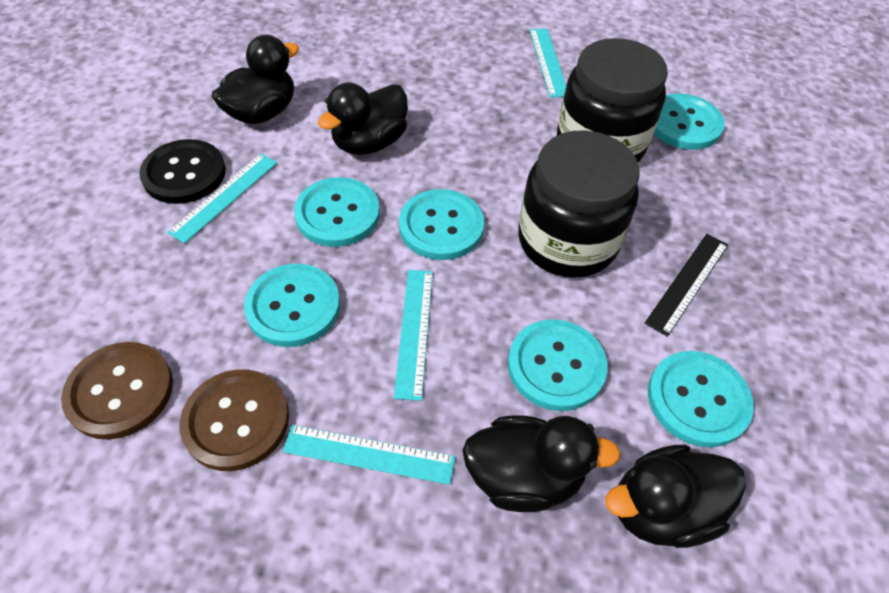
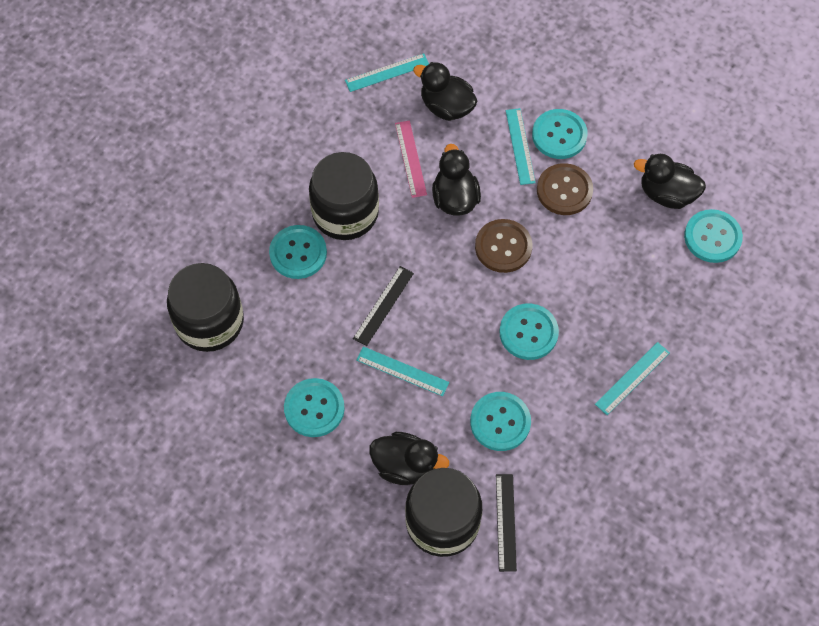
black button: 1 -> 0
black jar: 2 -> 3
black ruler: 1 -> 2
pink ruler: 0 -> 1

